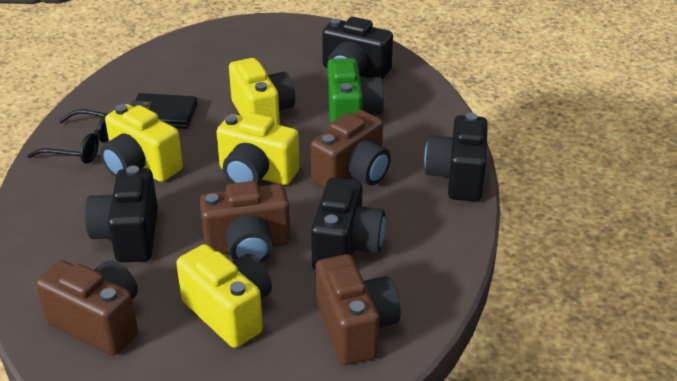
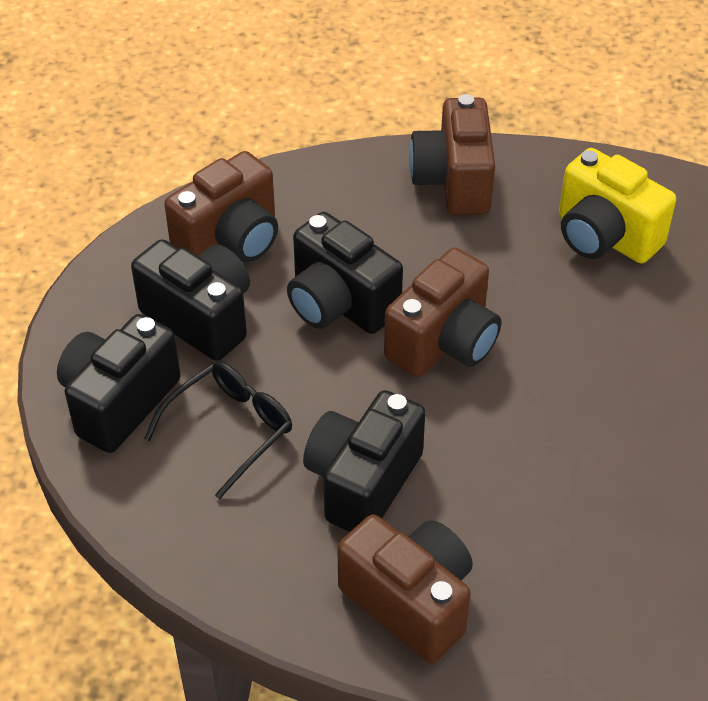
black wallet: 1 -> 0
green camera: 1 -> 0
yellow camera: 4 -> 1

